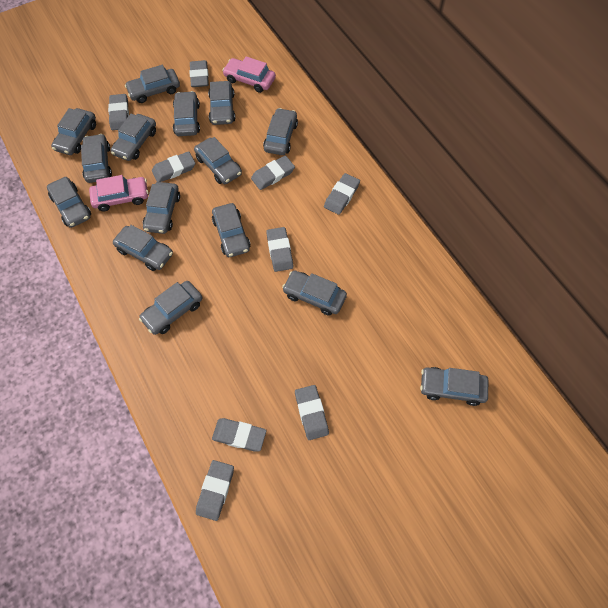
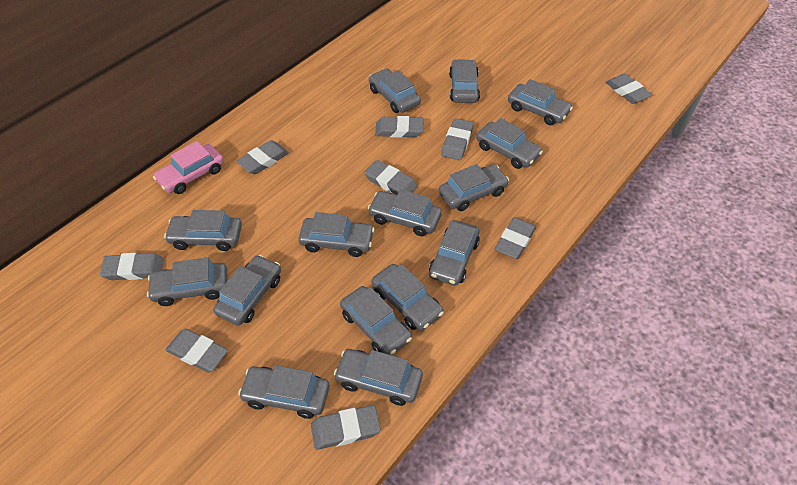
pink car: 2 -> 1

